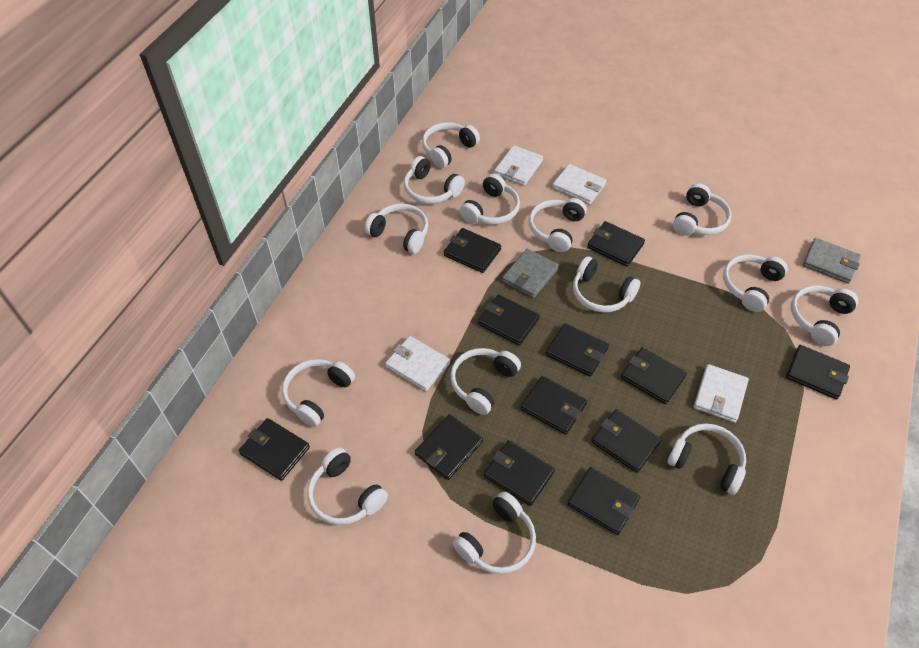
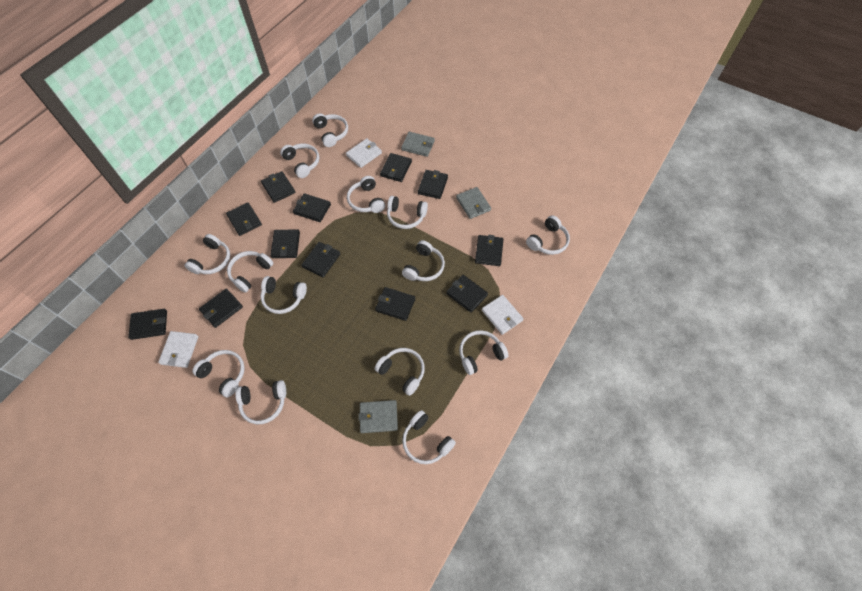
grey wallet: 2 -> 3
white wallet: 4 -> 3

